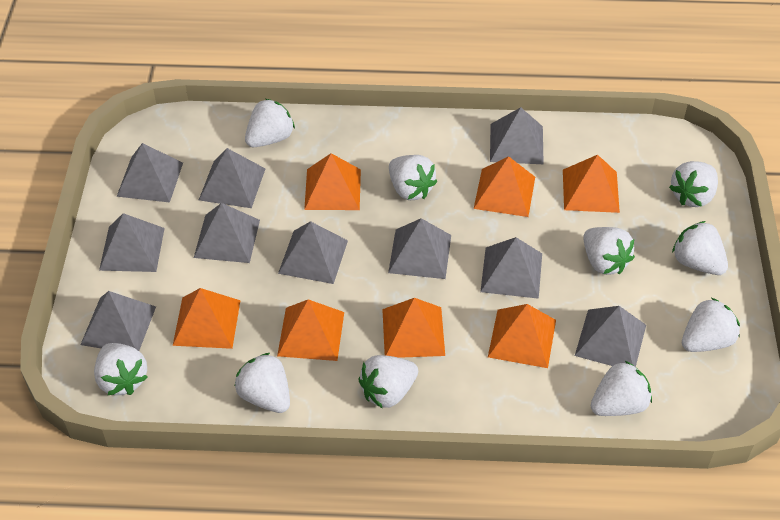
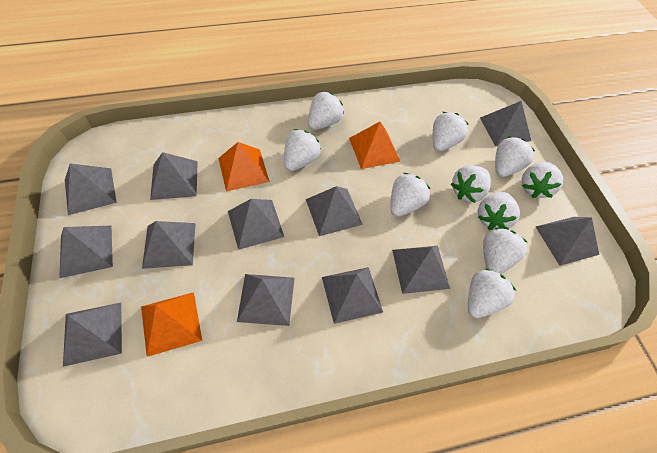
grey pyramid: 10 -> 12
orange pyramid: 7 -> 3

